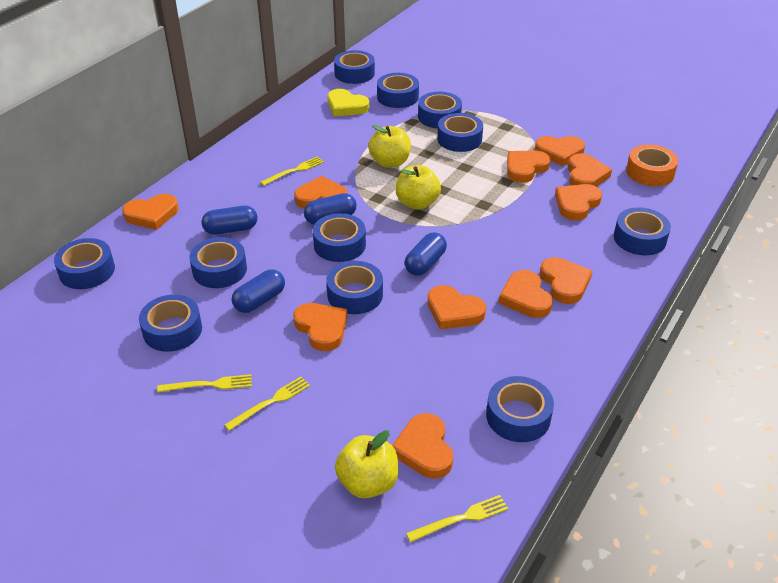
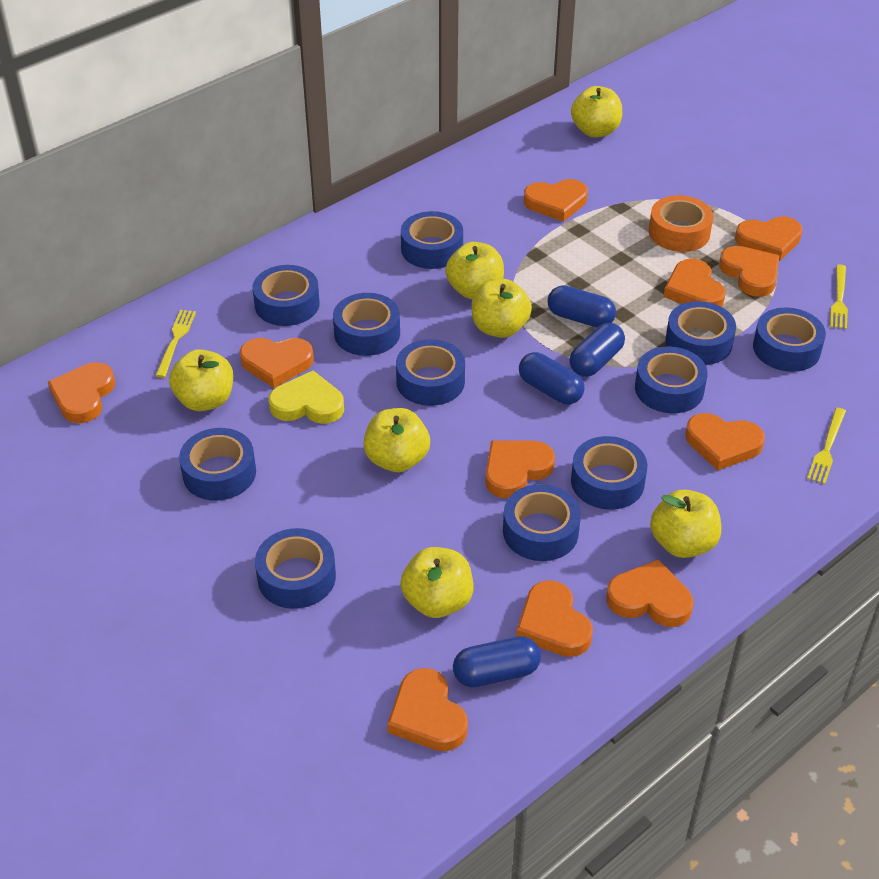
yellow apple: 3 -> 7
yellow fork: 4 -> 3

